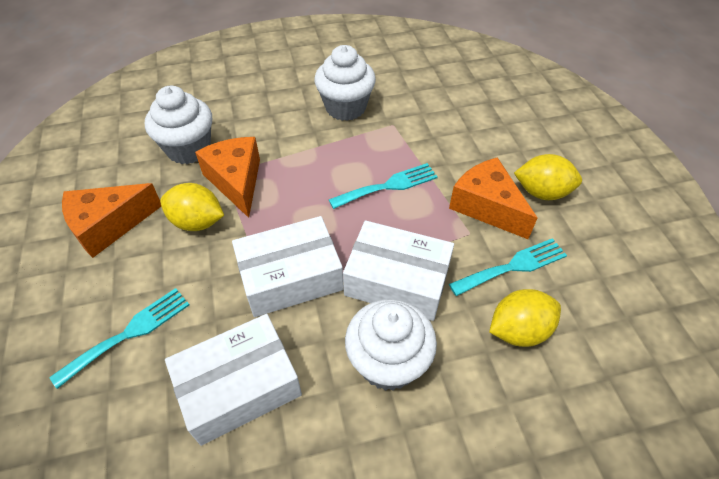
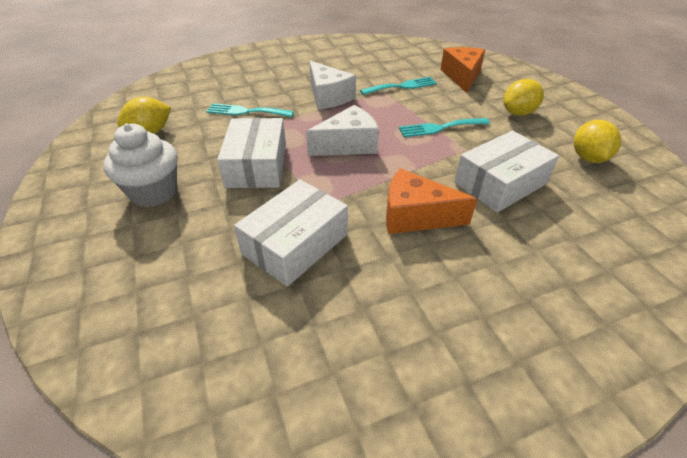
orange cheese: 3 -> 2
white cheese: 0 -> 2
white cupcake: 3 -> 1

